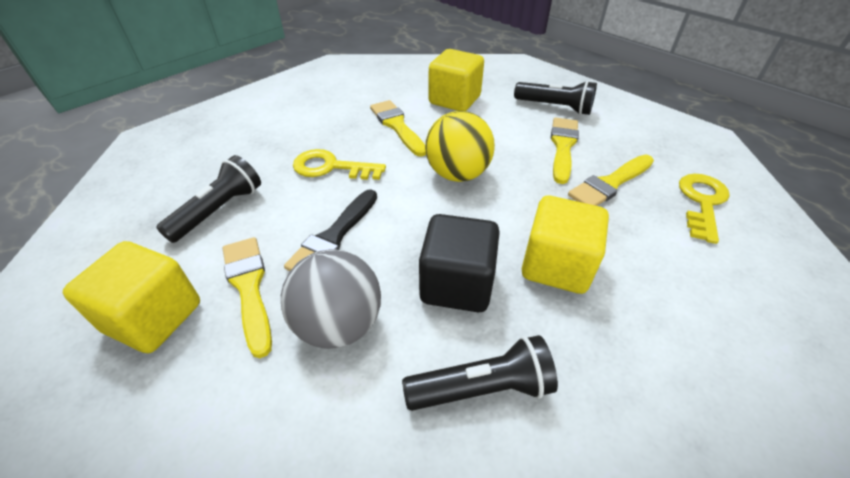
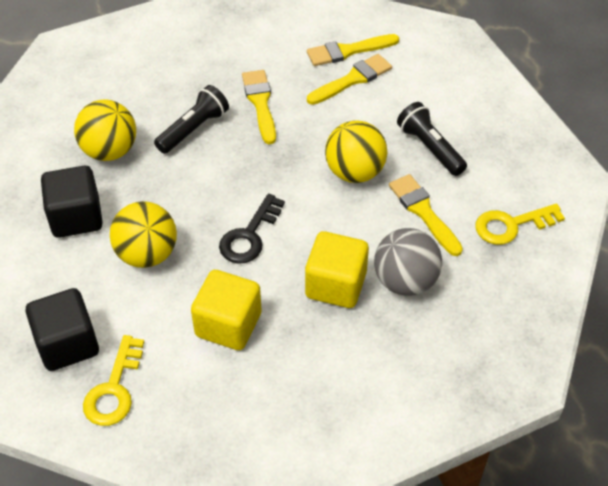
black brush: 1 -> 0
black cube: 1 -> 2
black flashlight: 3 -> 2
black key: 0 -> 1
yellow ball: 1 -> 3
yellow cube: 3 -> 2

